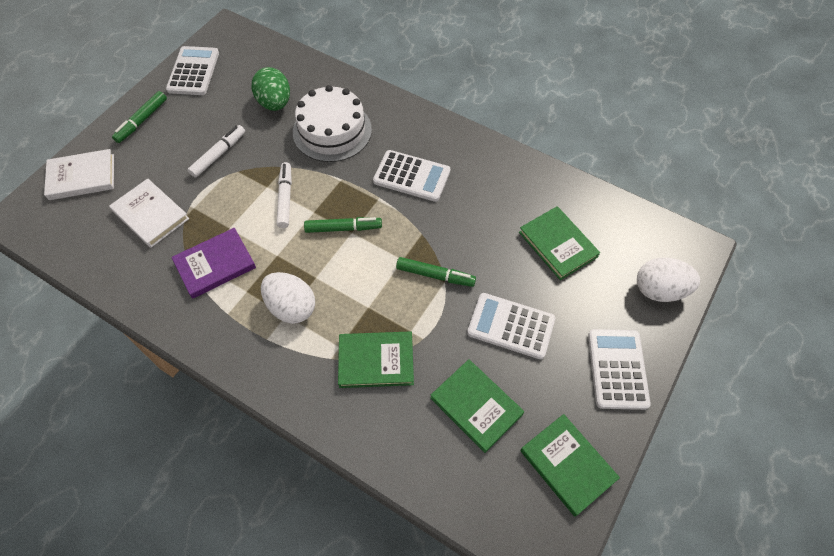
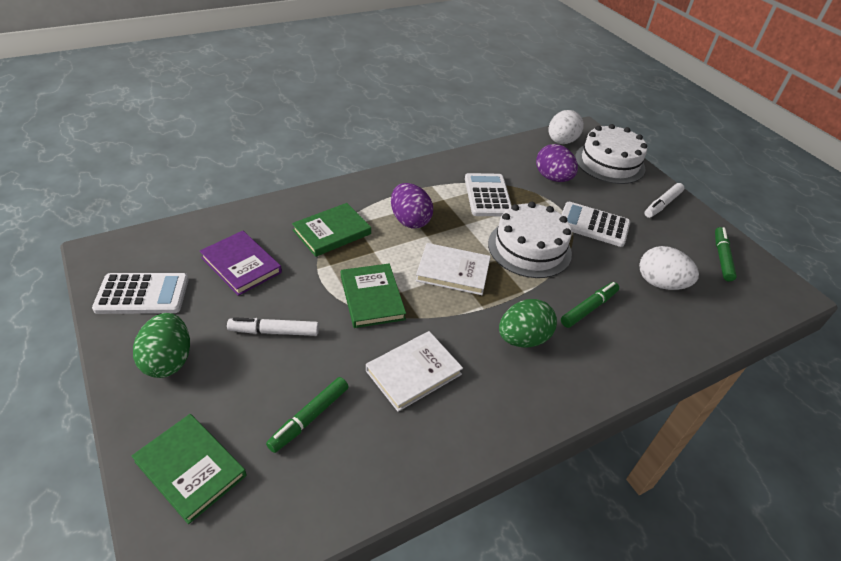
green book: 4 -> 3
green egg: 1 -> 2
purple egg: 0 -> 2
white cake: 1 -> 2
white calculator: 4 -> 3

